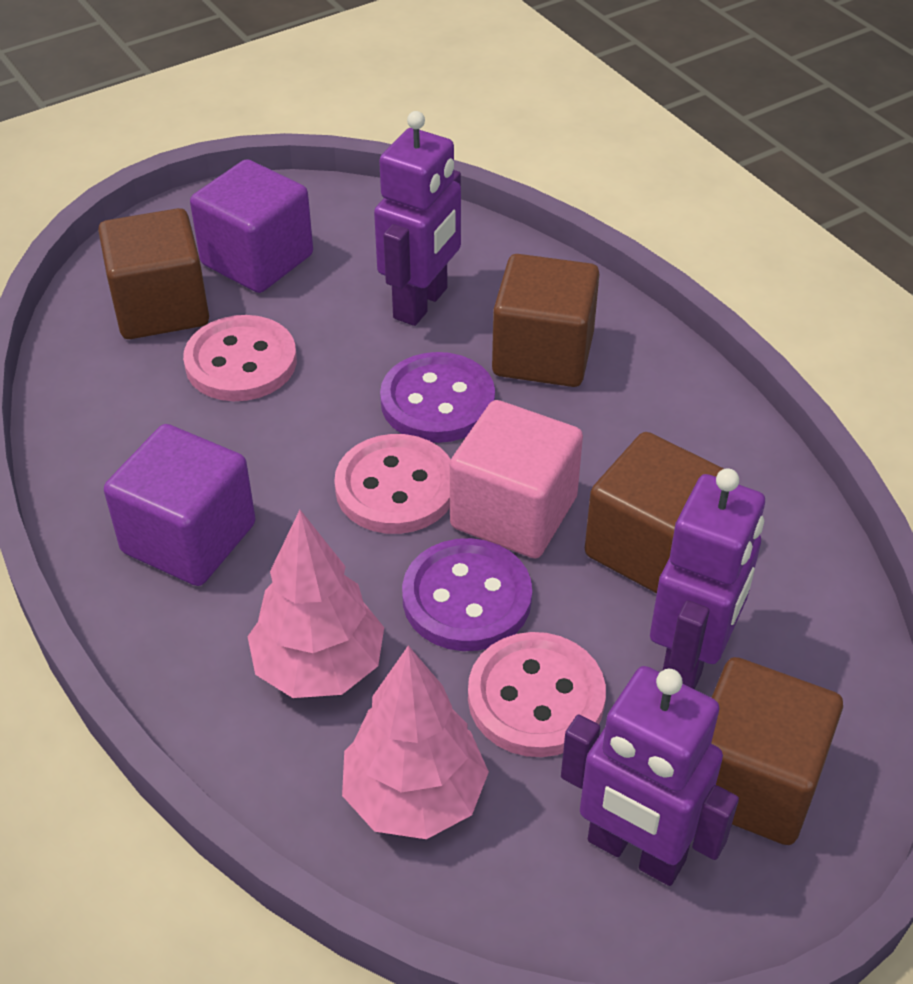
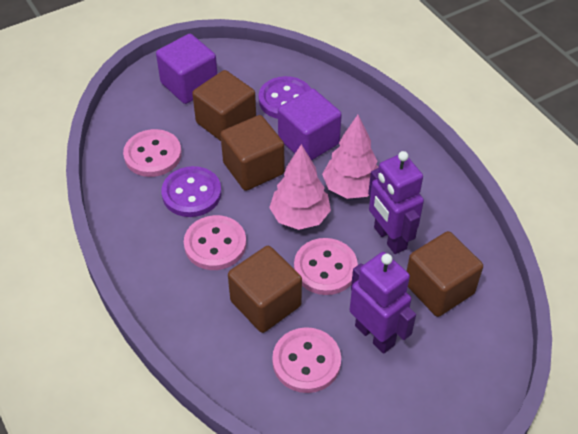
pink button: 3 -> 4
pink cube: 1 -> 0
purple robot: 3 -> 2

